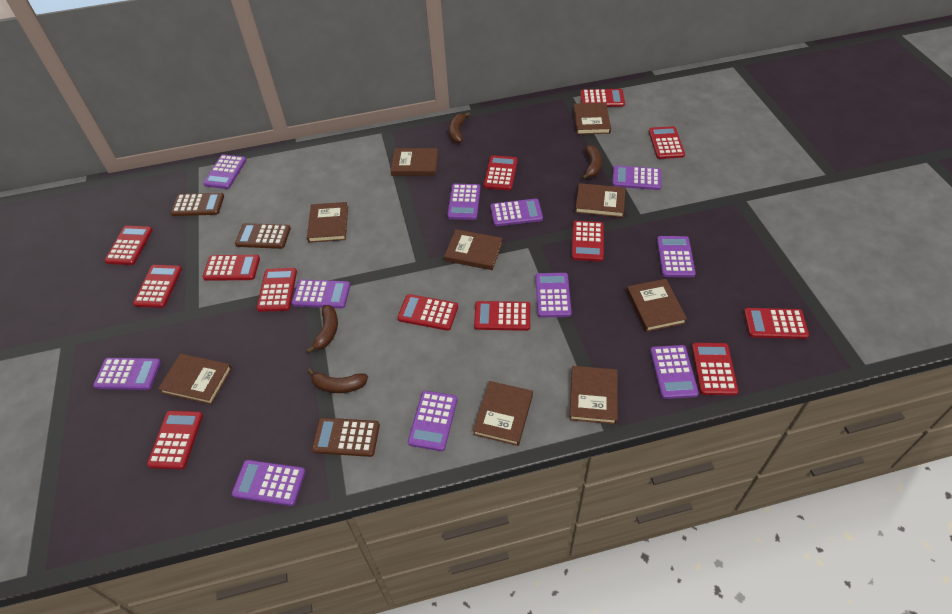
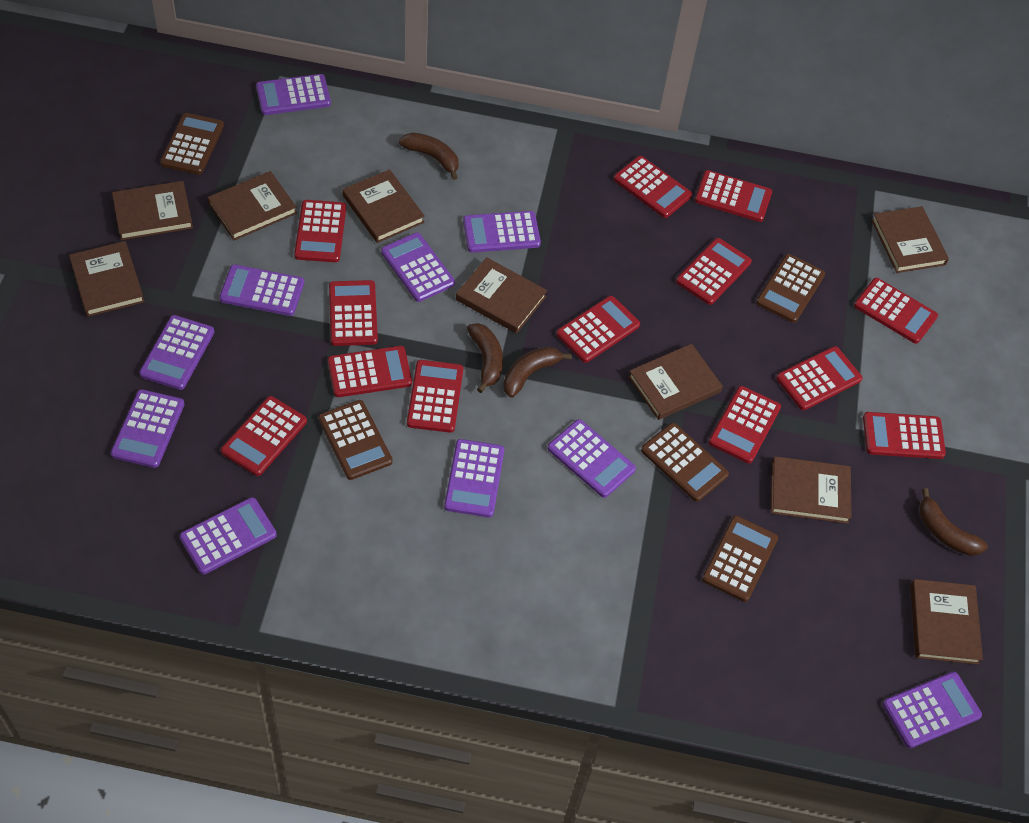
brown calculator: 3 -> 5
purple calculator: 11 -> 10

